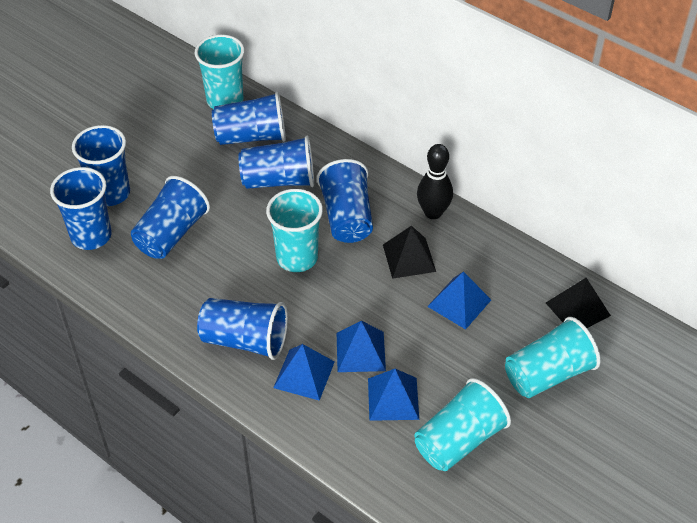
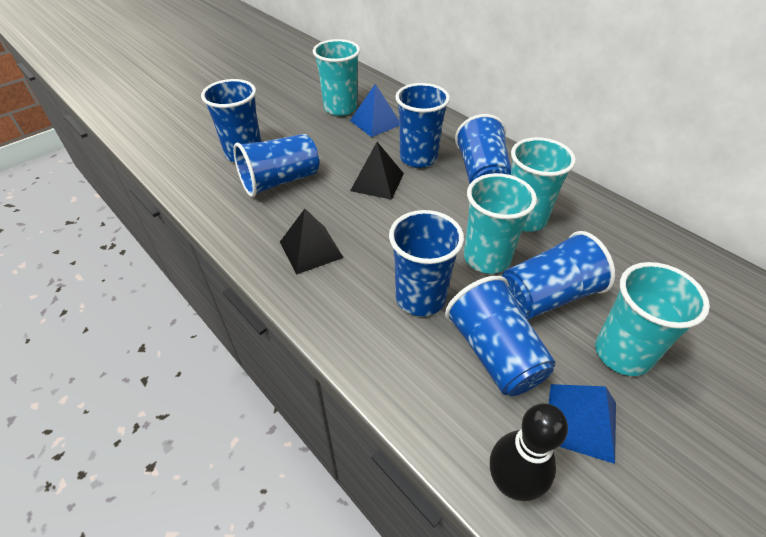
blue pyramid: 4 -> 2

